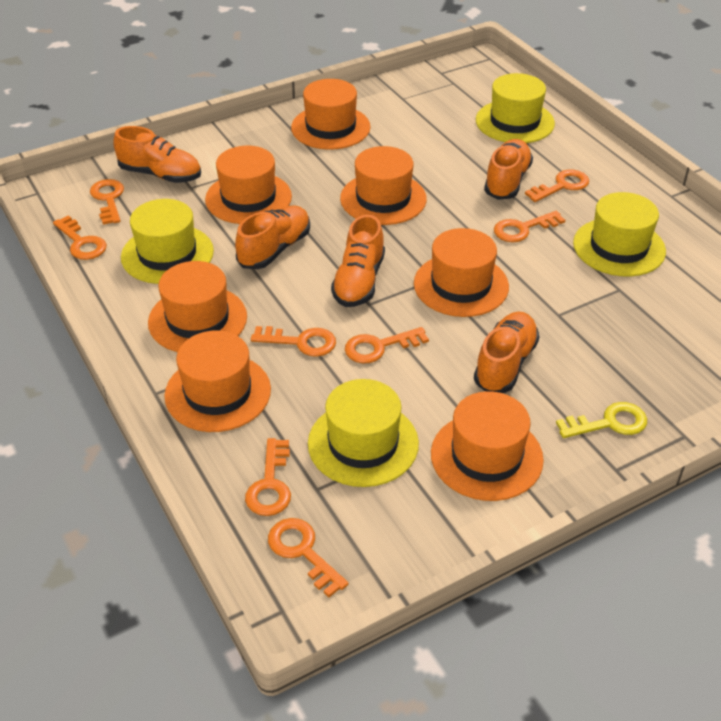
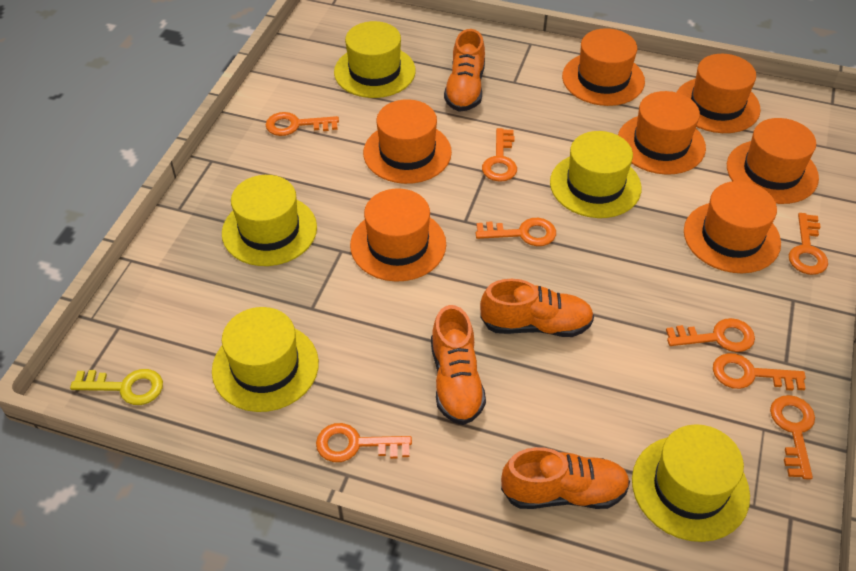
orange shoe: 5 -> 4
yellow hat: 4 -> 5

